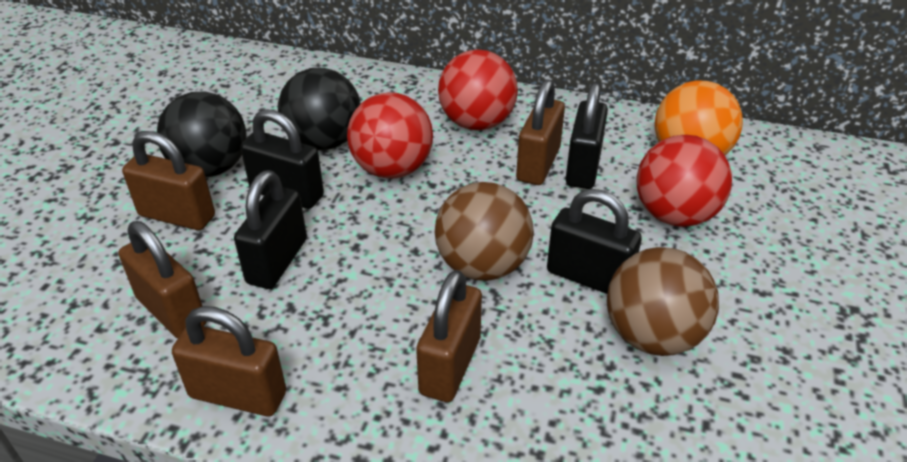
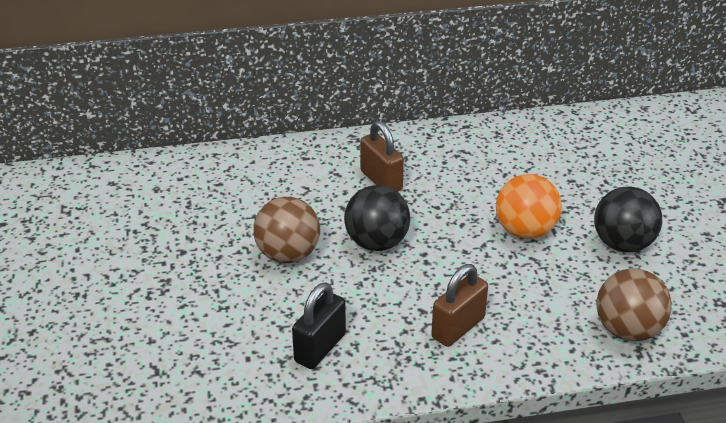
black padlock: 4 -> 1
brown padlock: 5 -> 2
red ball: 3 -> 0

